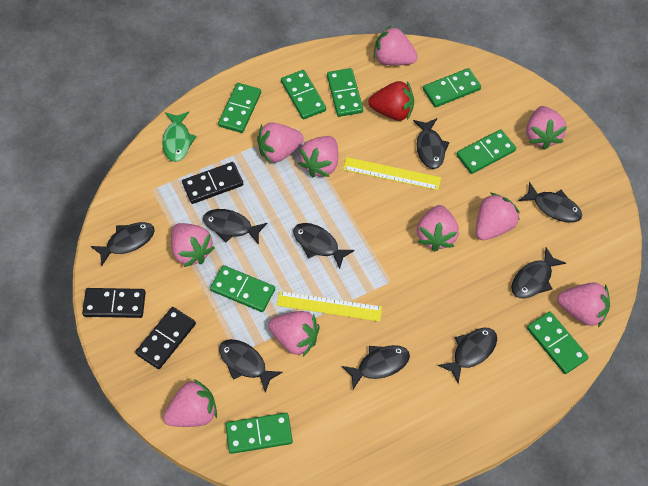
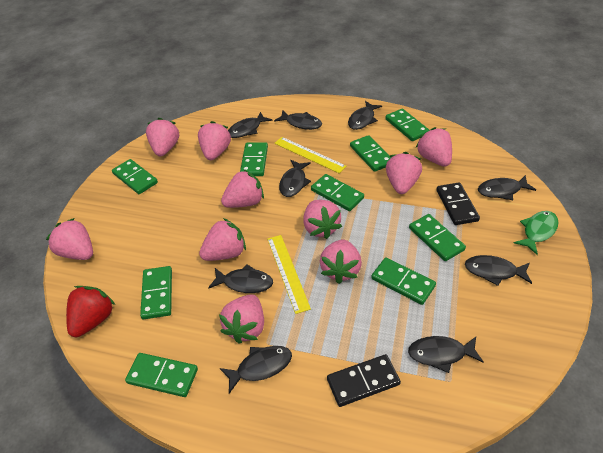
black domino: 3 -> 2
green domino: 8 -> 9

